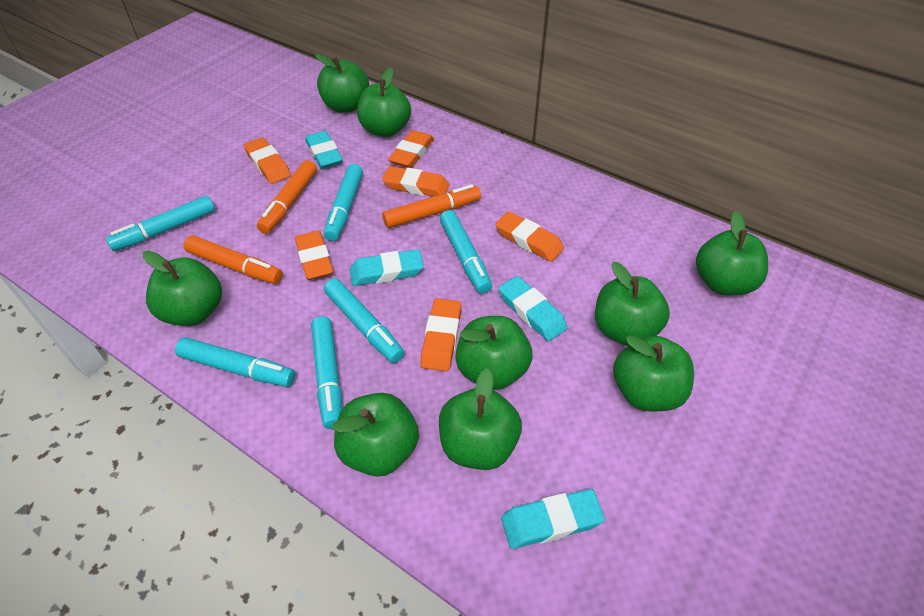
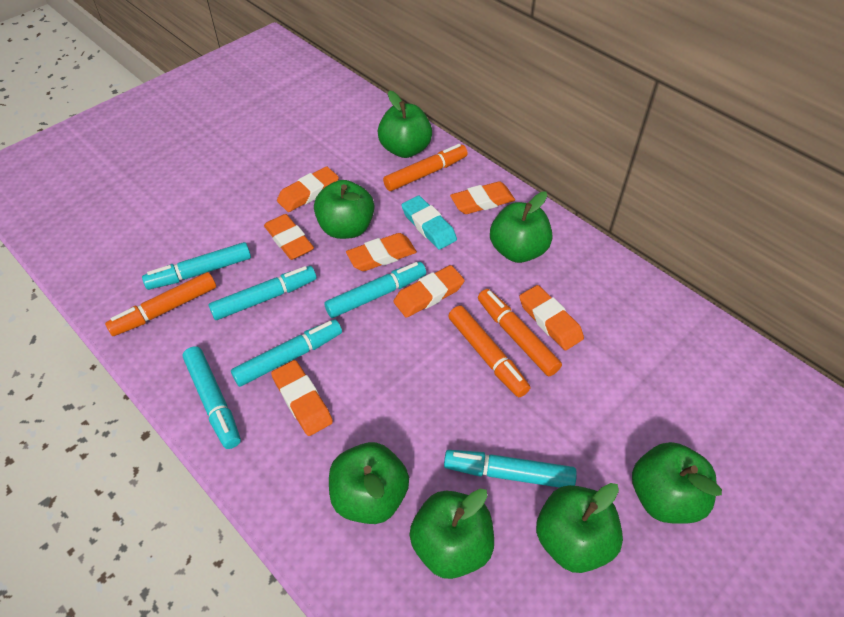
green apple: 9 -> 7
orange eraser: 6 -> 7
orange marker: 3 -> 4
turquoise eraser: 4 -> 1

